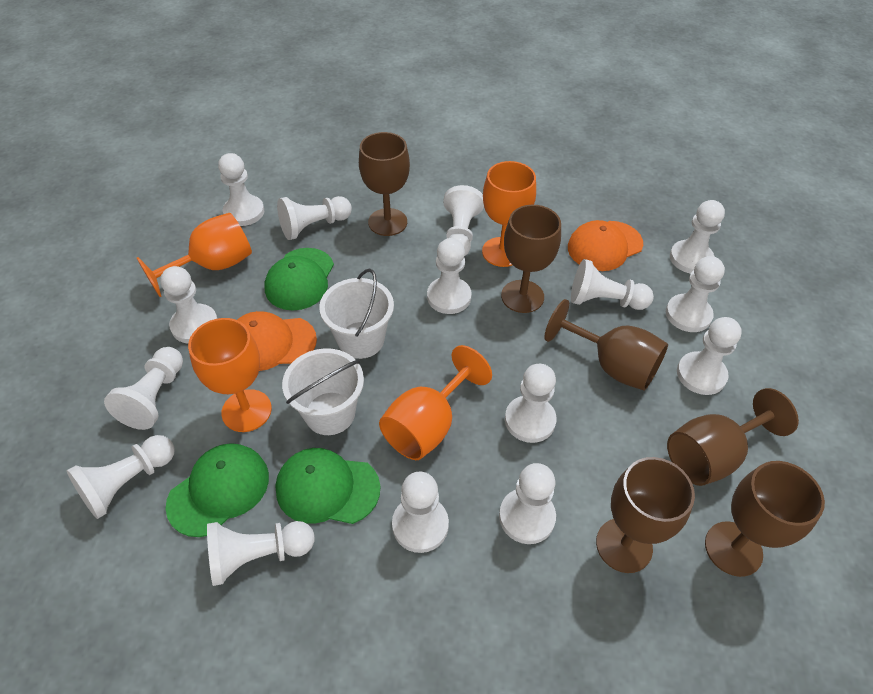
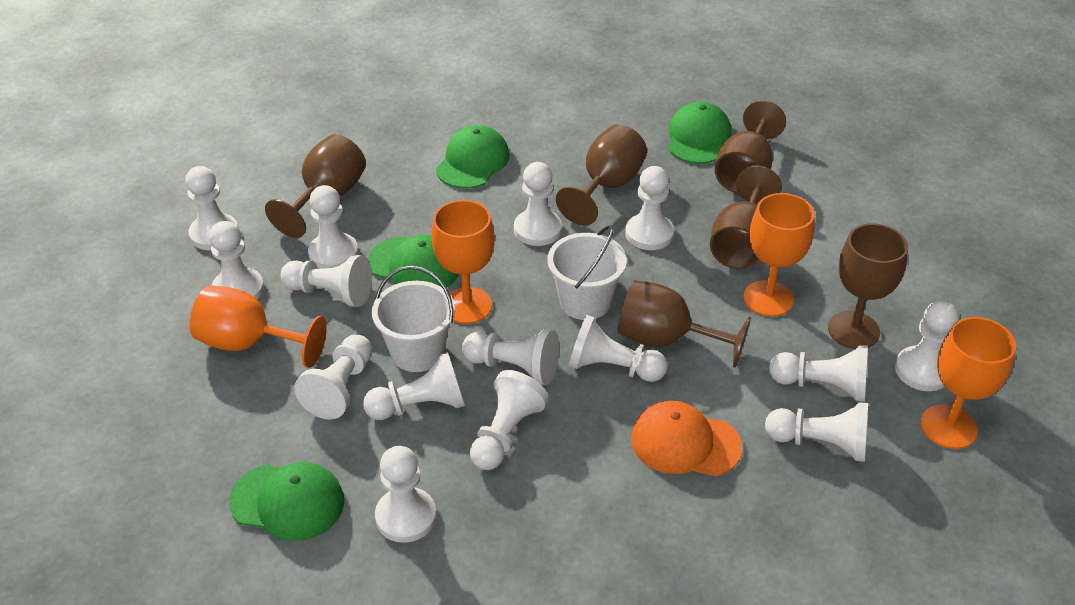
green cap: 3 -> 4
orange cap: 2 -> 1

